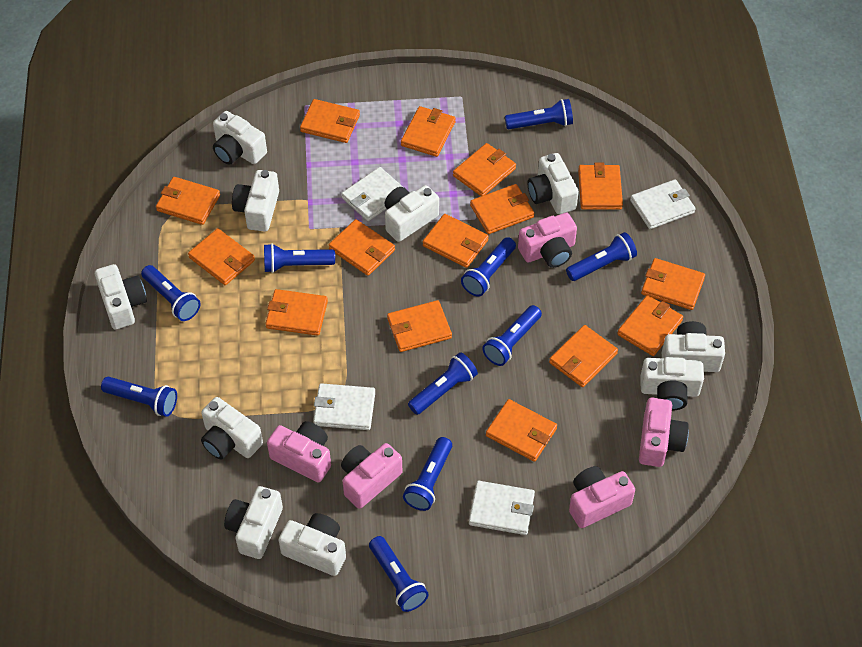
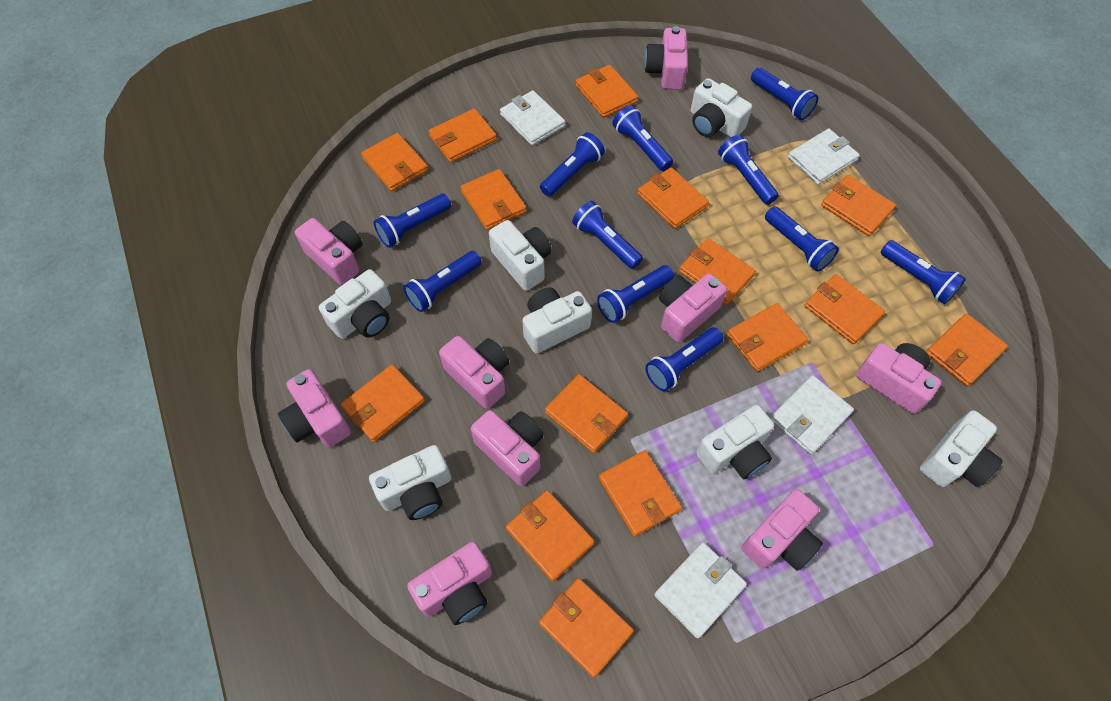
blue flashlight: 10 -> 11
pink camera: 5 -> 9
white camera: 10 -> 7

